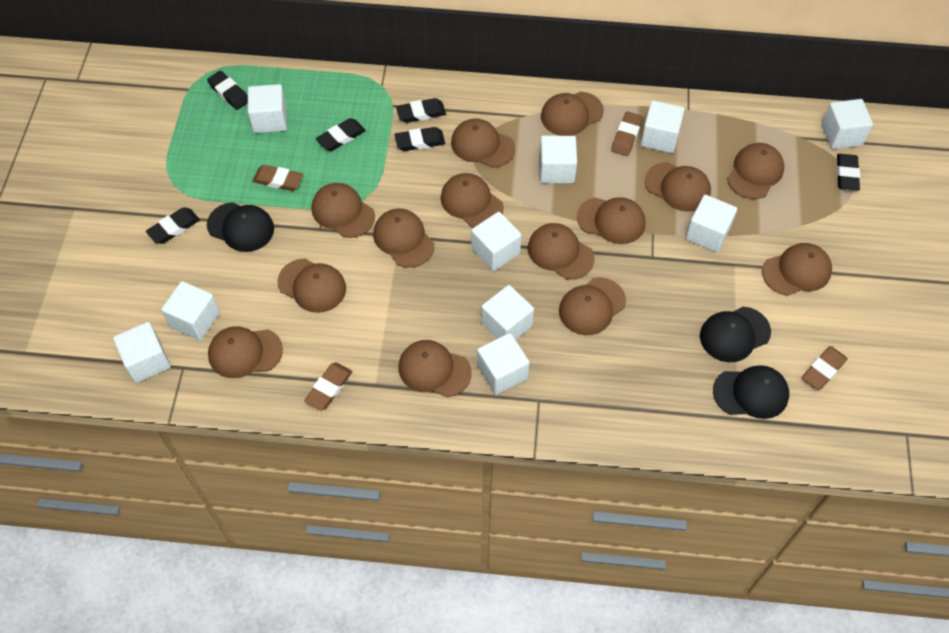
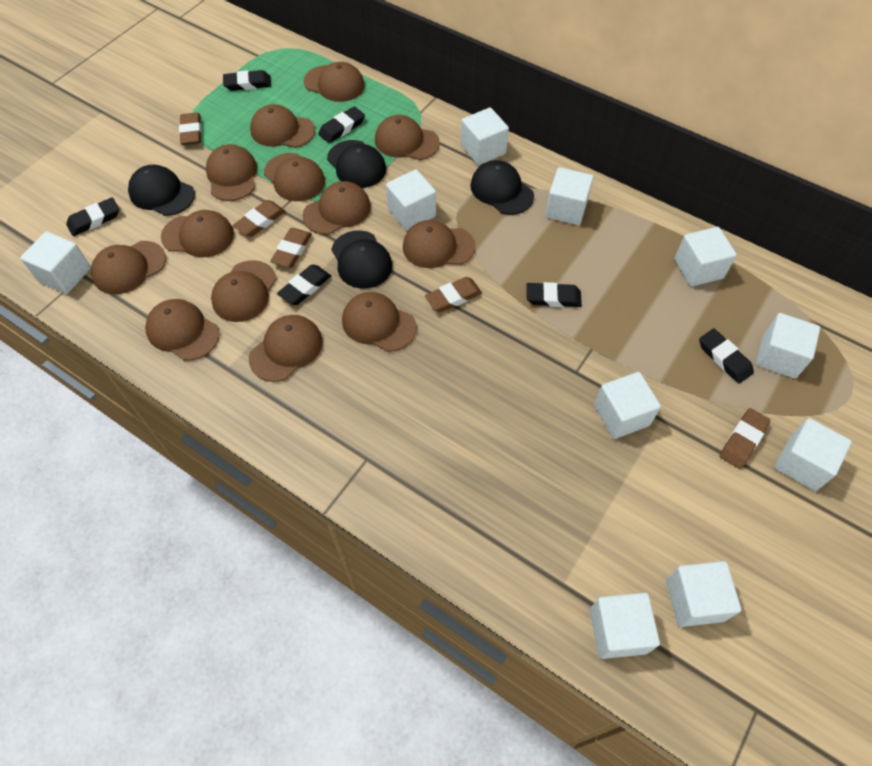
black cap: 3 -> 4
brown cap: 14 -> 13
brown eraser: 4 -> 5

